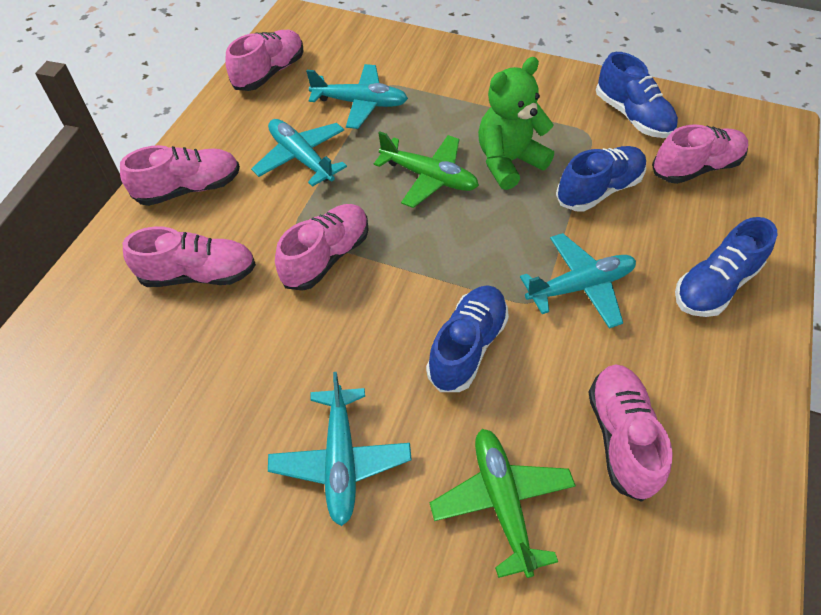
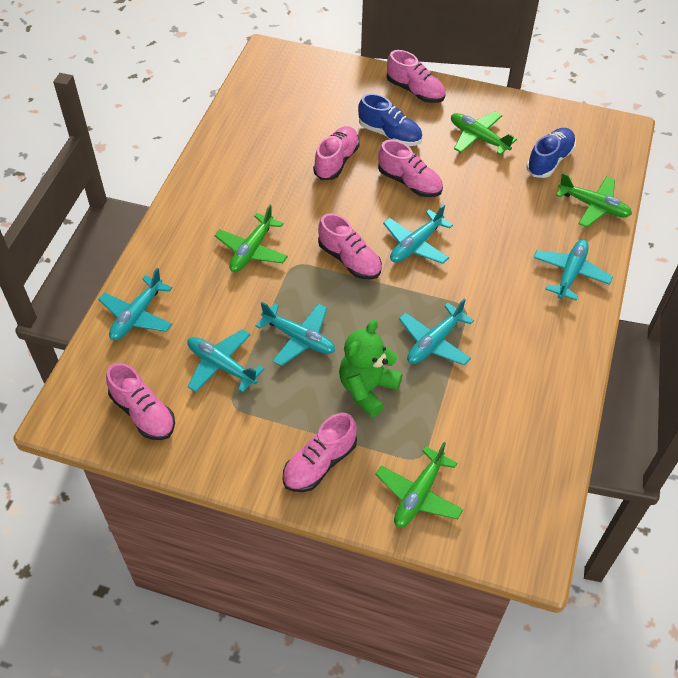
blue shoe: 4 -> 2
green plane: 2 -> 4
turquoise plane: 4 -> 6

